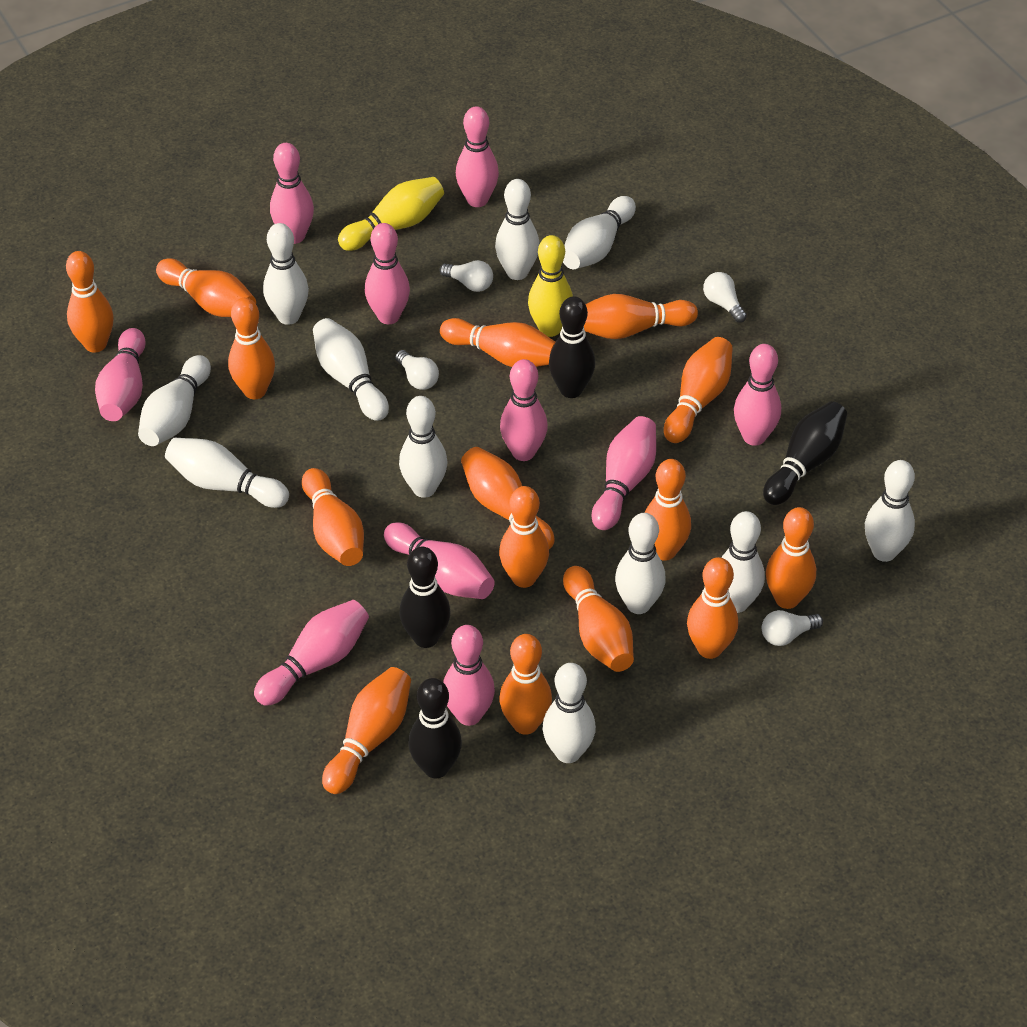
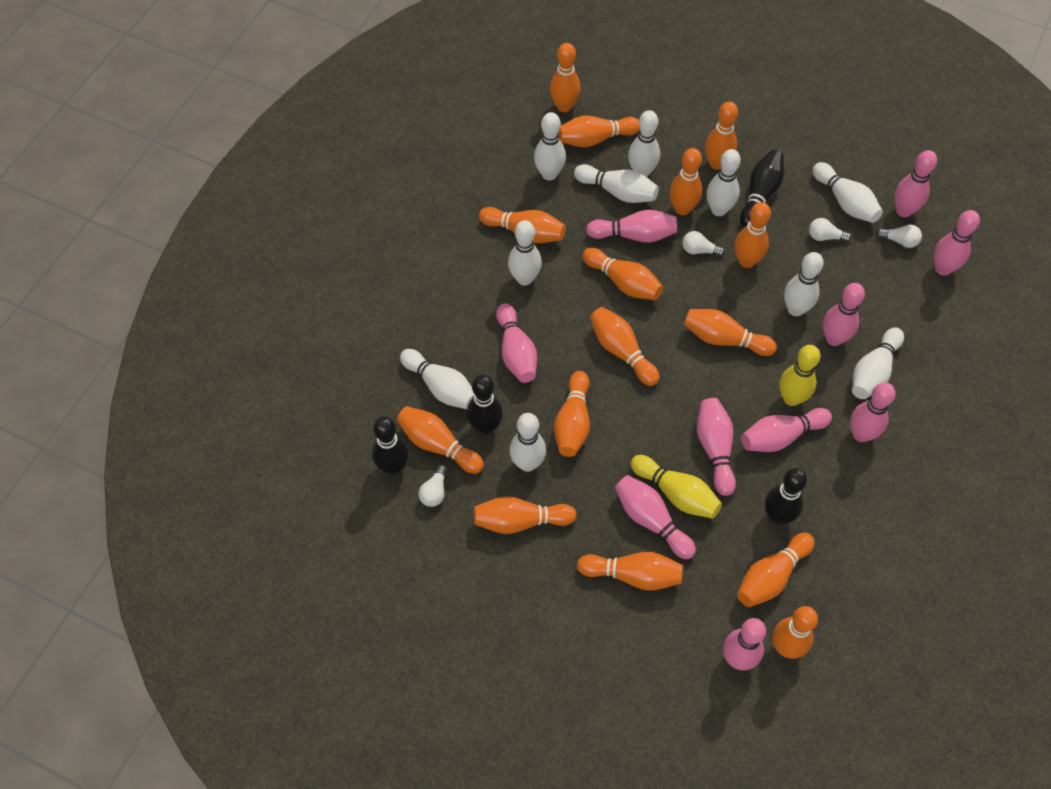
white bowling pin: 11 -> 10

